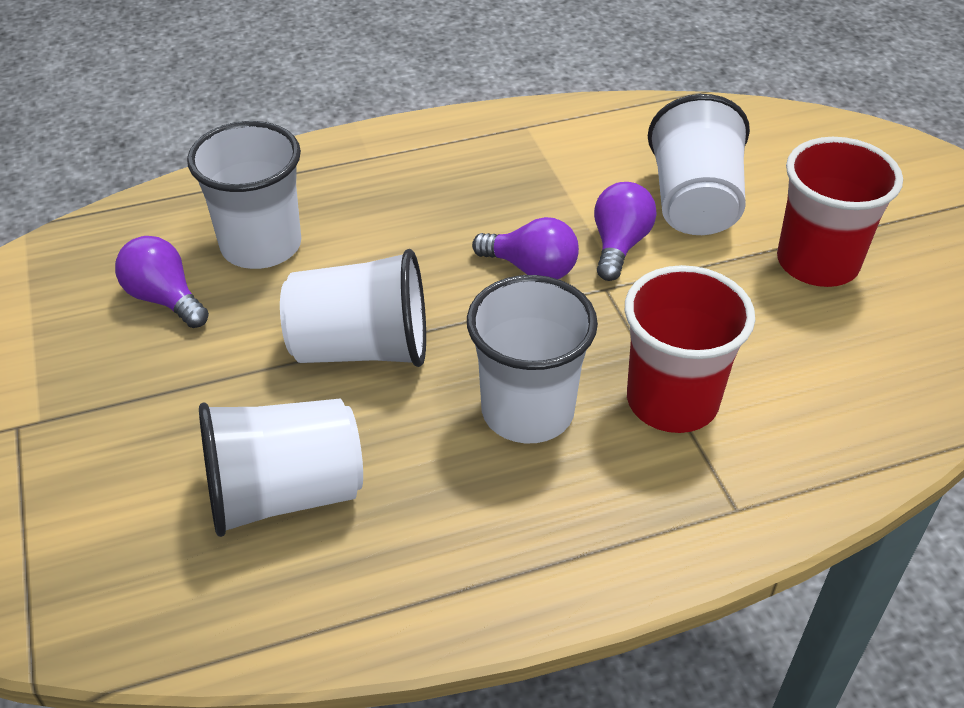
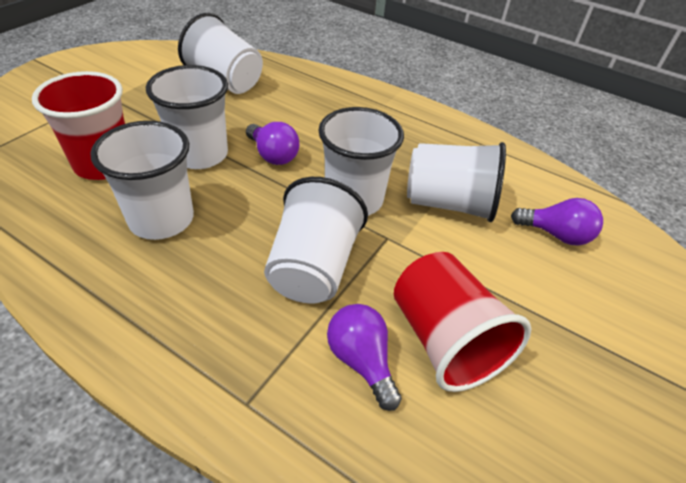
white cup: 5 -> 6

